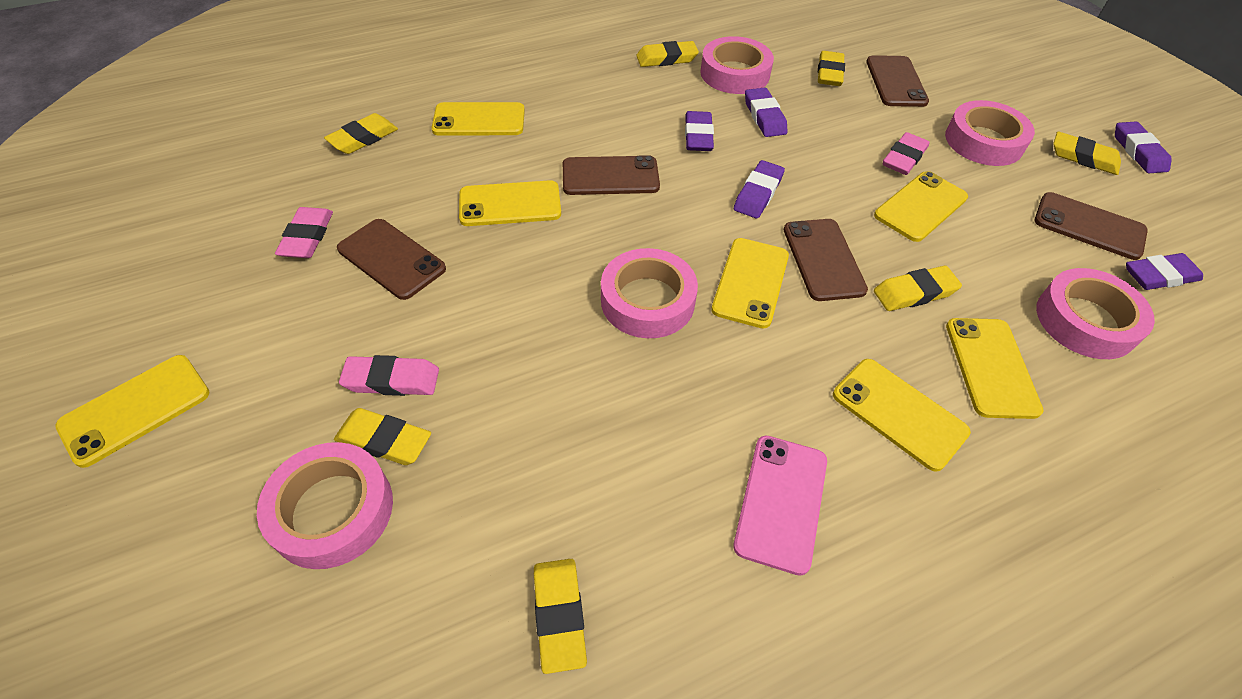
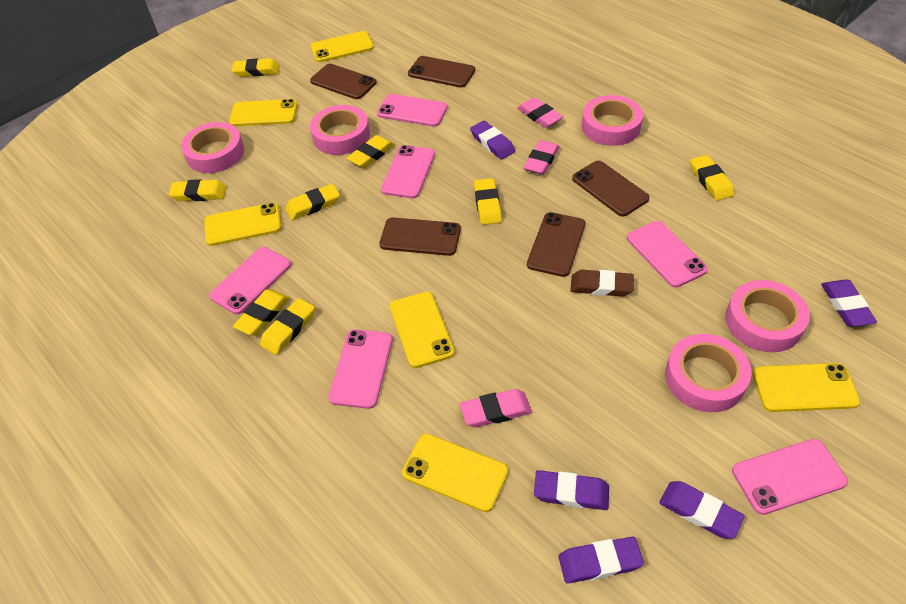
brown eraser: 0 -> 1
pink phone: 1 -> 6
yellow eraser: 7 -> 8
yellow phone: 7 -> 6

